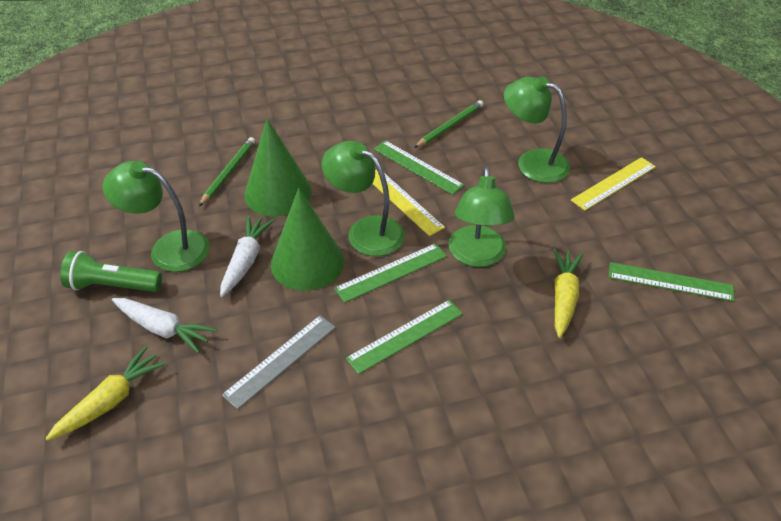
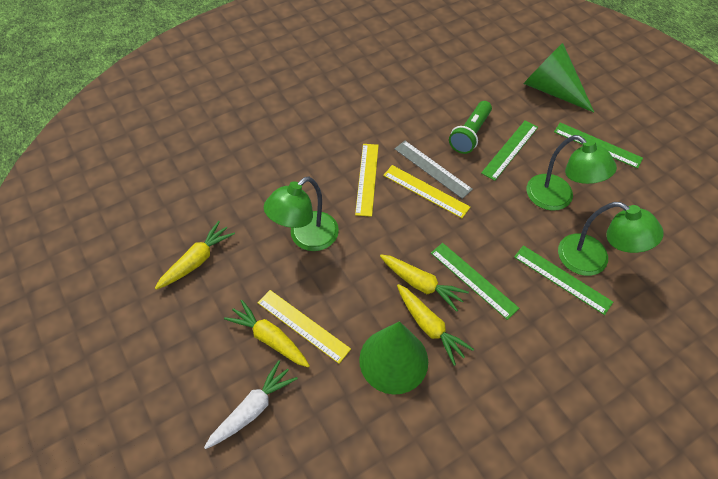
green lamp: 4 -> 3
green pencil: 2 -> 0
white carrot: 2 -> 1
yellow carrot: 2 -> 4
yellow ruler: 2 -> 3

